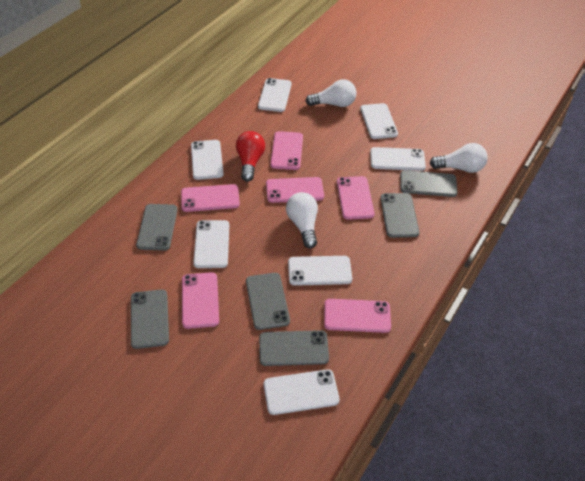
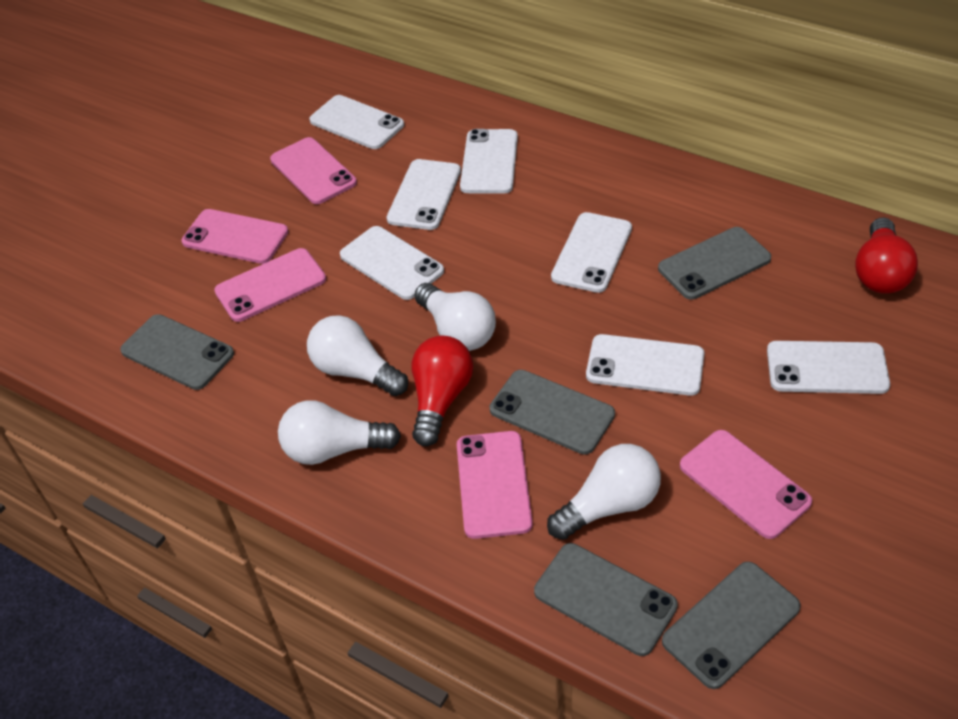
grey phone: 6 -> 5
pink phone: 6 -> 5
red light bulb: 1 -> 2
white light bulb: 3 -> 4

